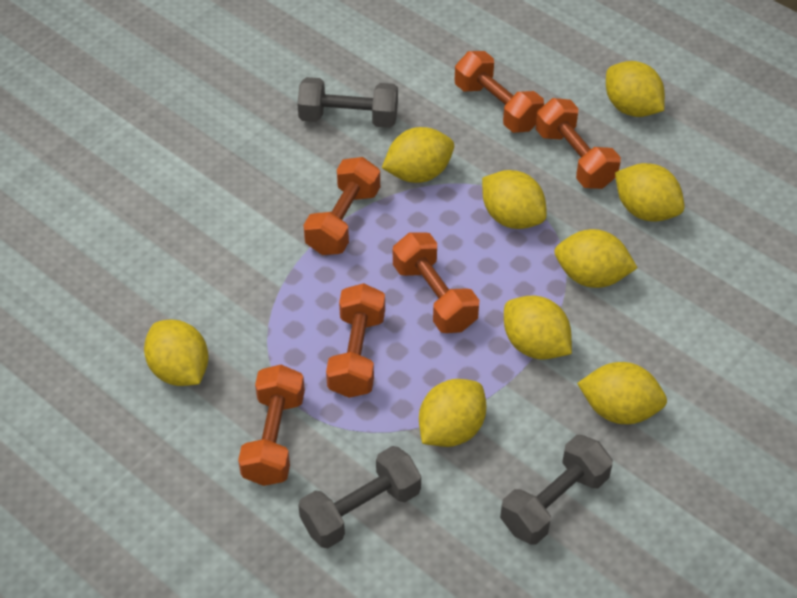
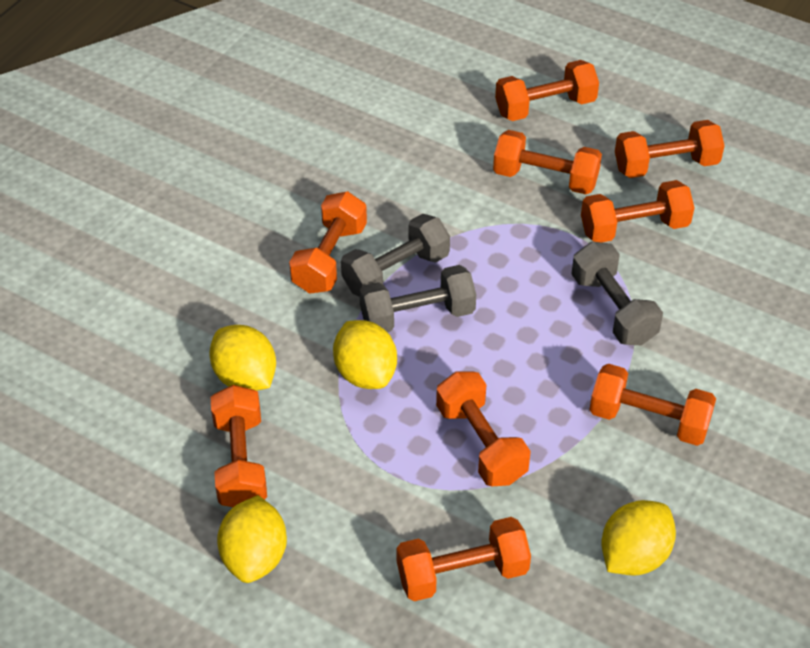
orange dumbbell: 6 -> 9
yellow lemon: 9 -> 4

